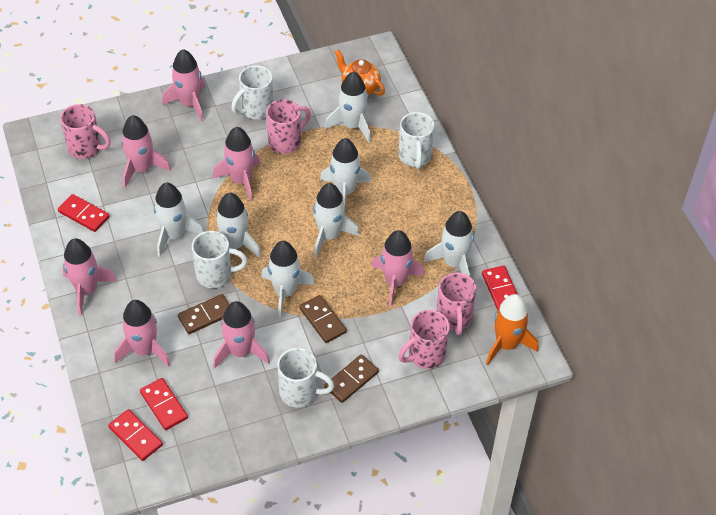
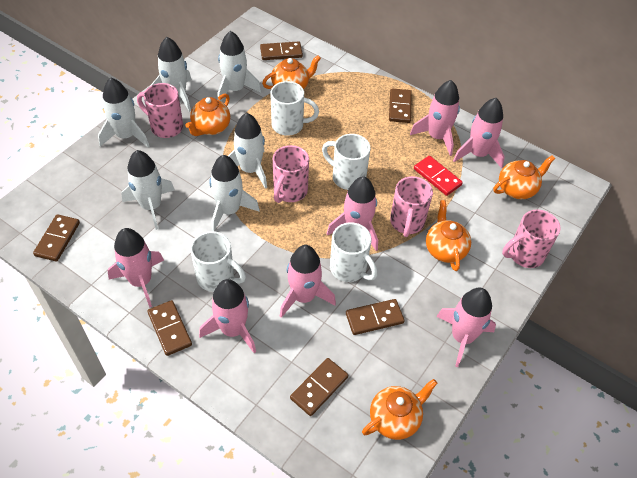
brown domino: 3 -> 6
orange rocket: 1 -> 0
orange teapot: 1 -> 5
red domino: 4 -> 1
white rocket: 7 -> 6

